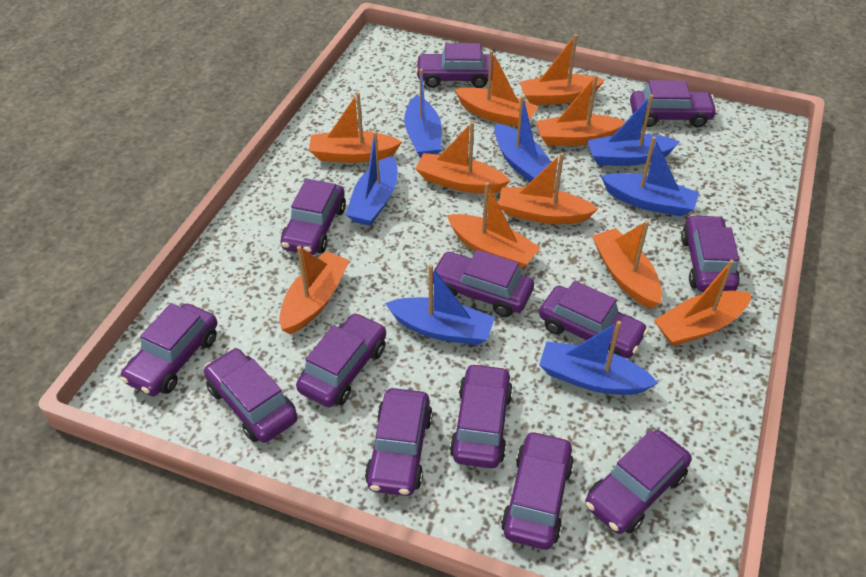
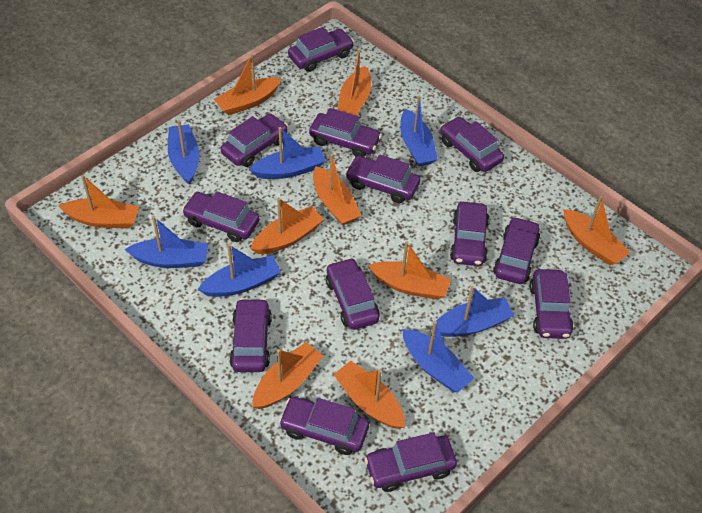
orange boat: 10 -> 9

